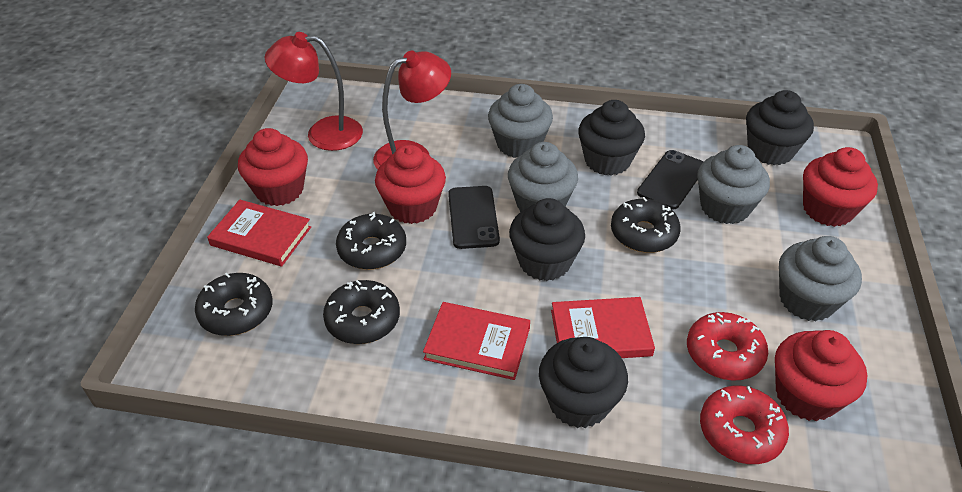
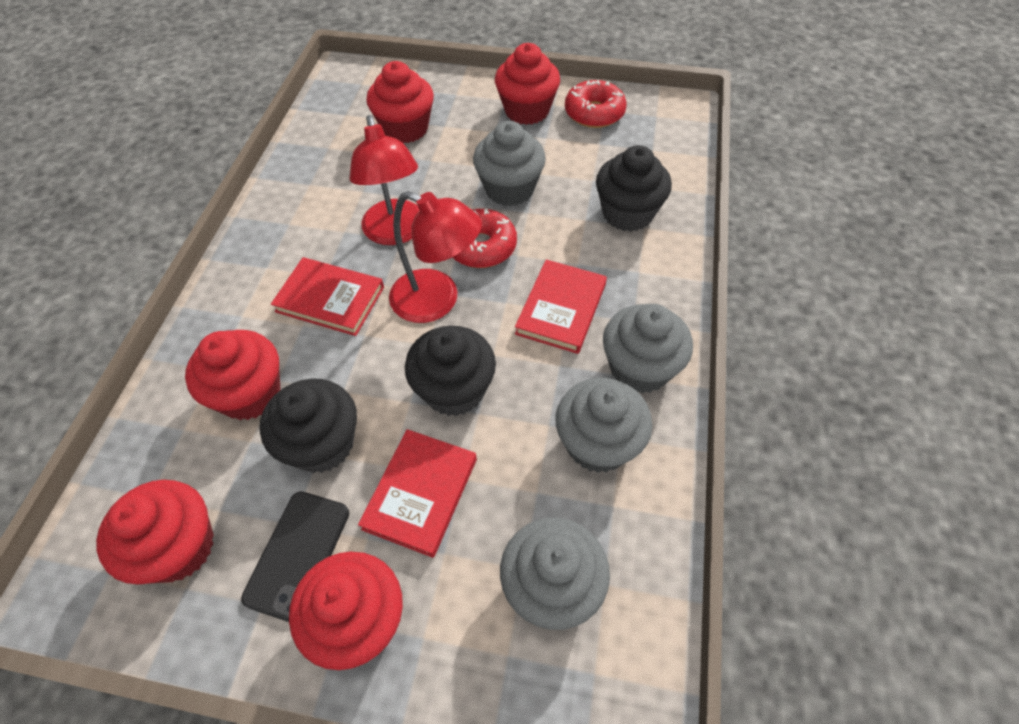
black cupcake: 4 -> 3
black donut: 4 -> 0
black phone: 2 -> 1
red cupcake: 4 -> 5

